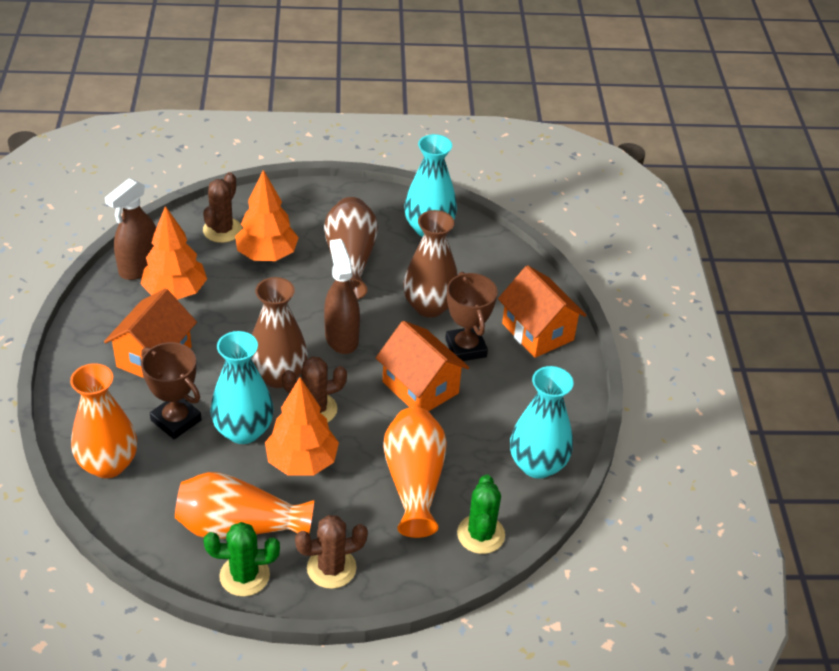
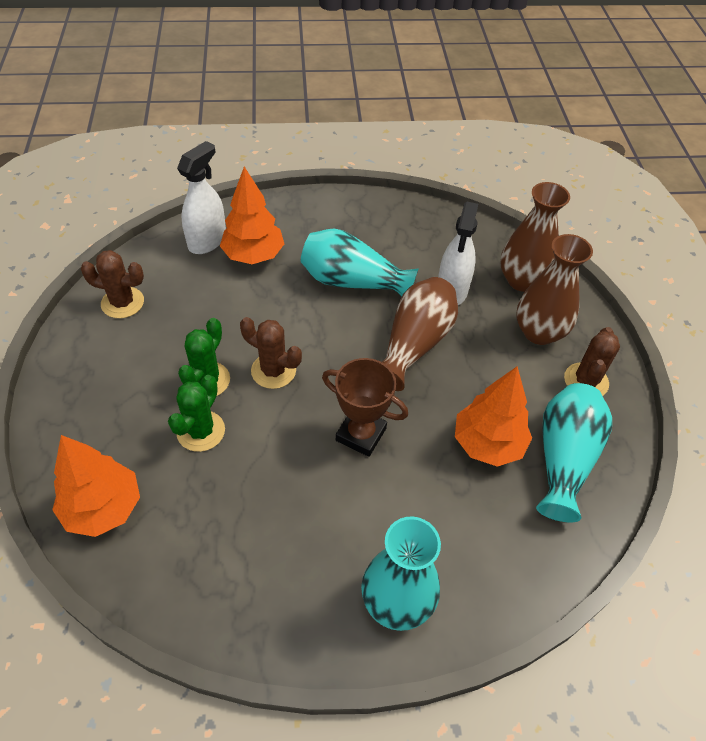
brown spray bottle: 2 -> 0
brown trophy: 2 -> 1
orange house: 3 -> 0
orange vase: 3 -> 0
white spray bottle: 0 -> 2

